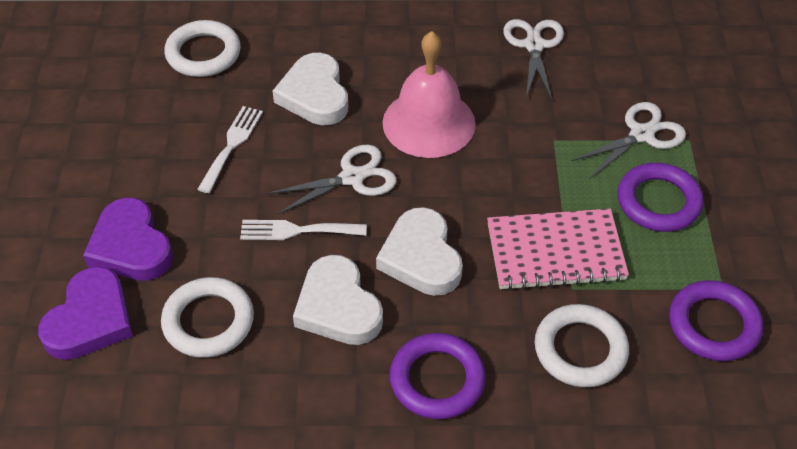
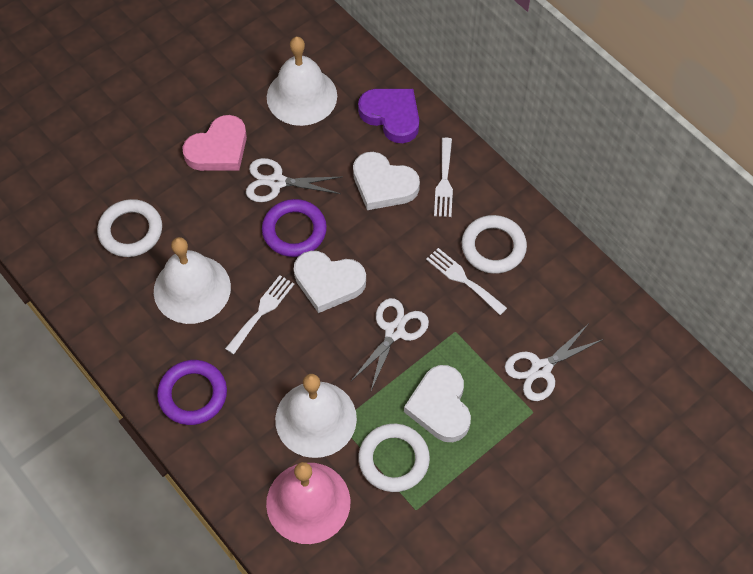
pink heart: 0 -> 1
pink notebook: 1 -> 0
purple heart: 2 -> 1
purple ring: 3 -> 2
white bell: 0 -> 3
white fork: 2 -> 3

